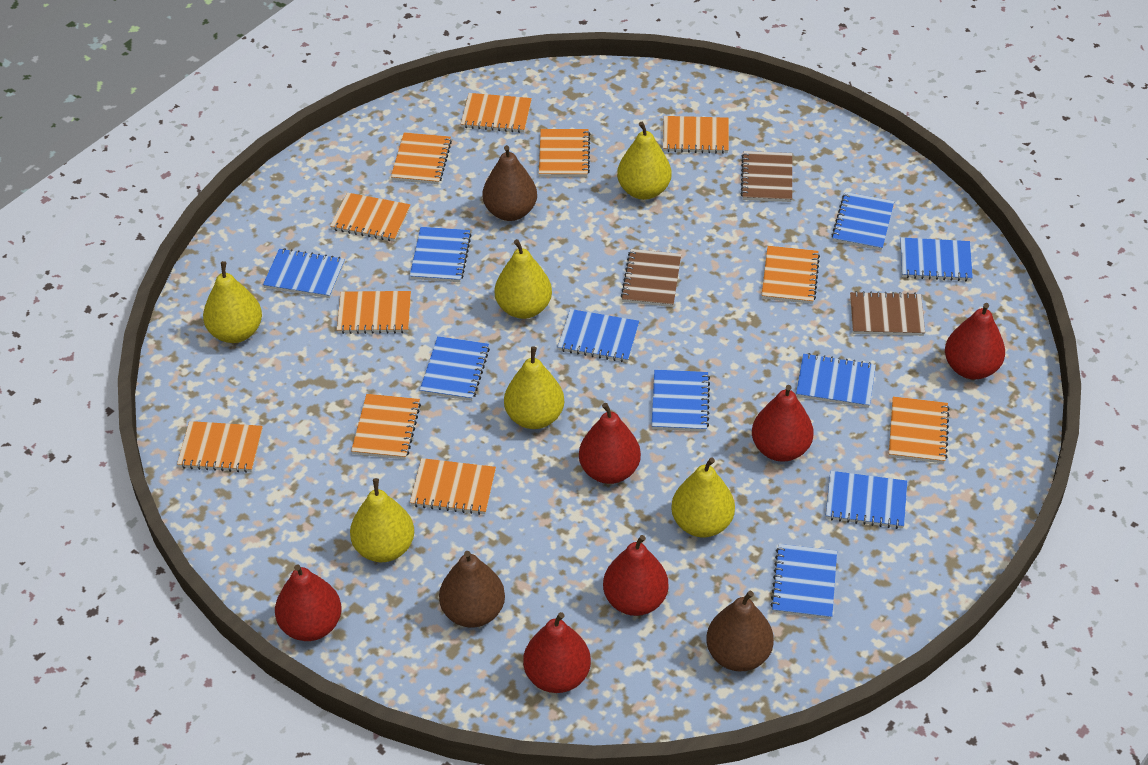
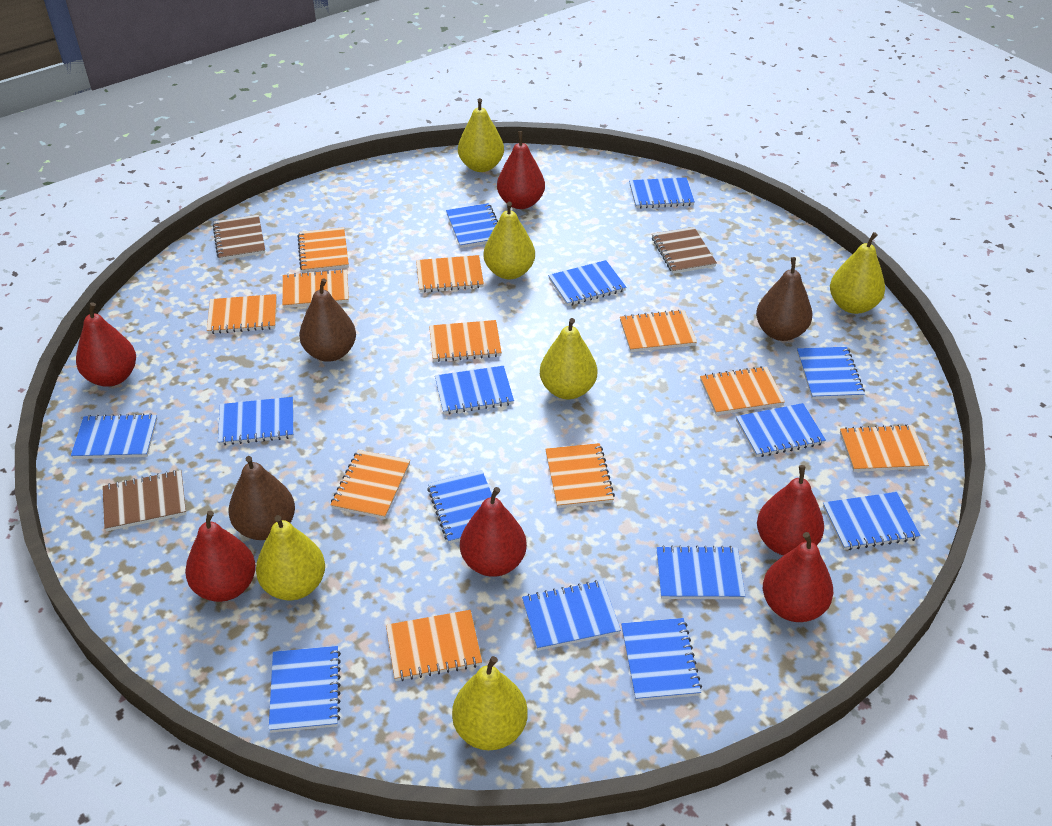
blue notebook: 10 -> 14

